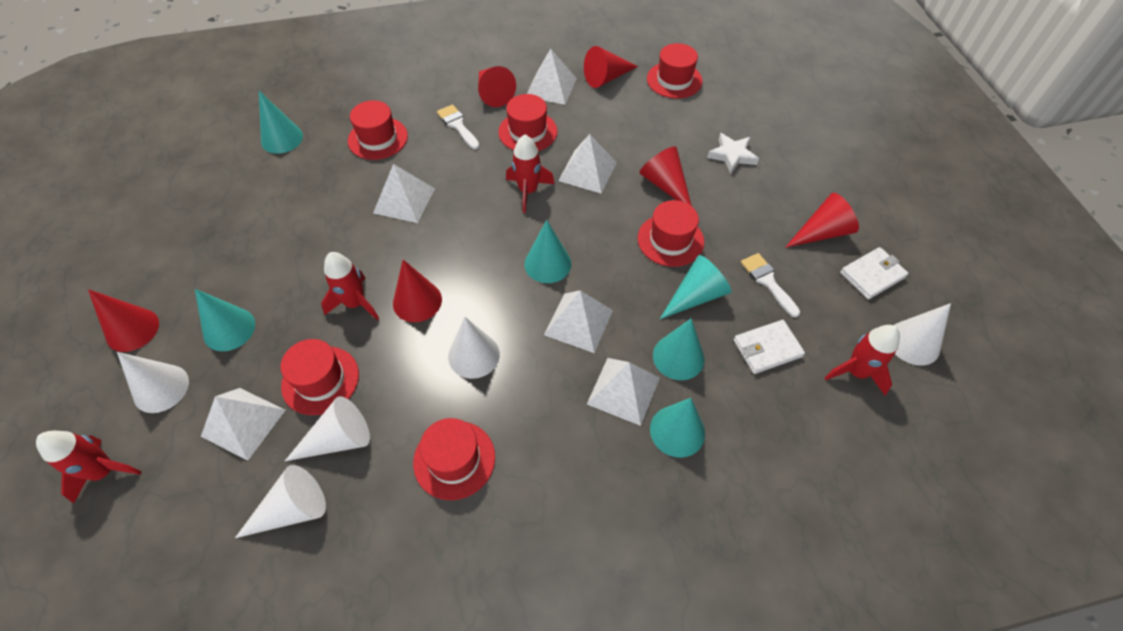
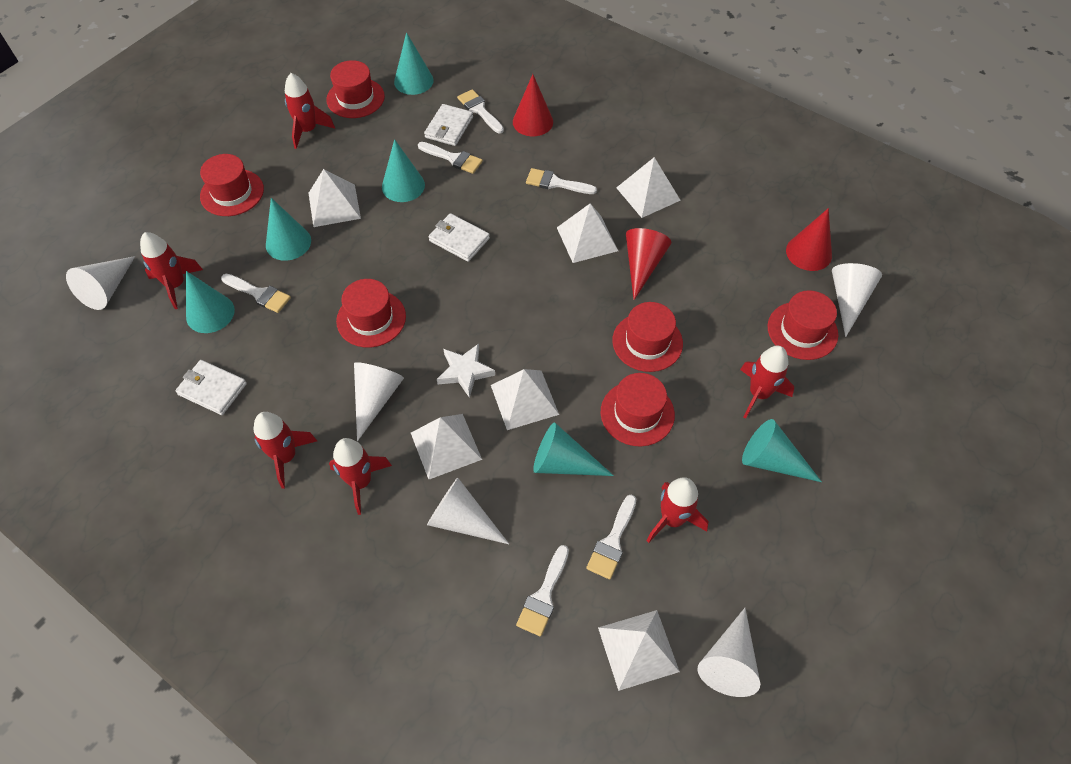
red cone: 6 -> 3
red rocket: 4 -> 6
white brush: 2 -> 6
white wallet: 2 -> 3

